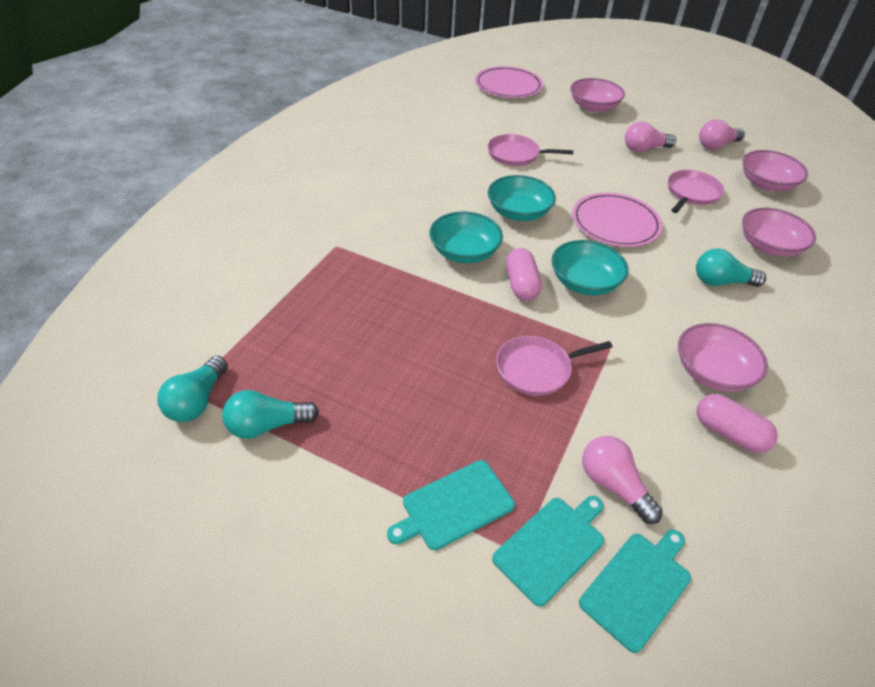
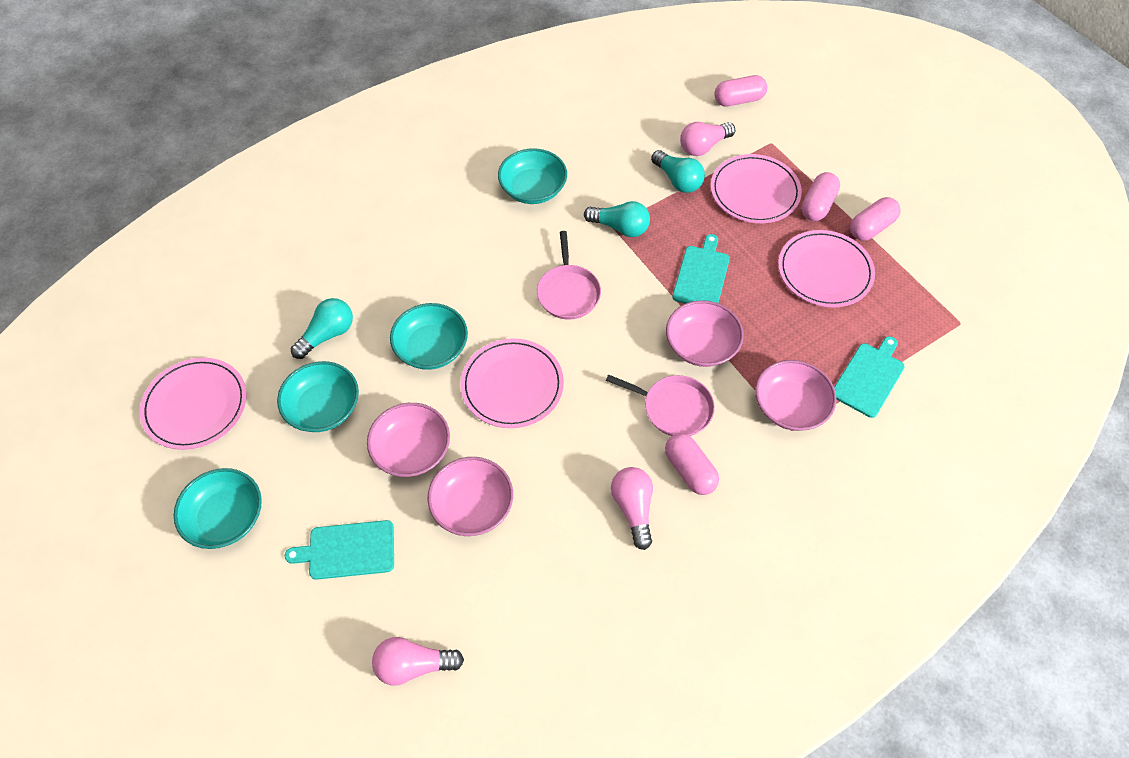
pink capsule: 2 -> 4
pink pan: 3 -> 2
pink plate: 2 -> 4
turquoise bowl: 3 -> 4

